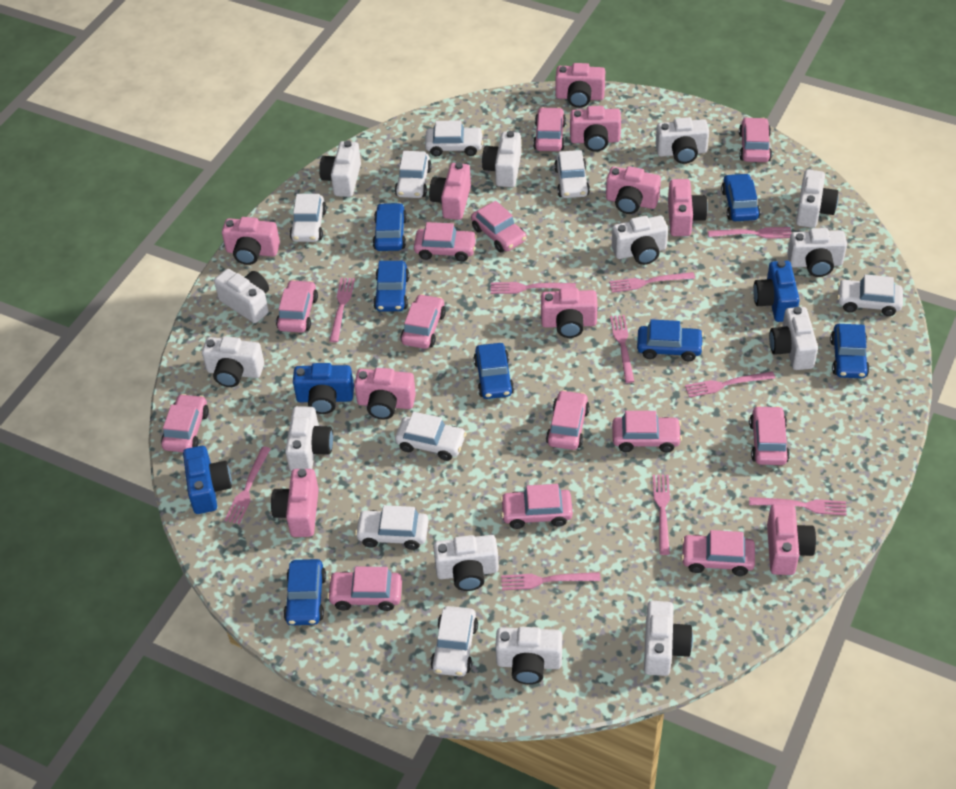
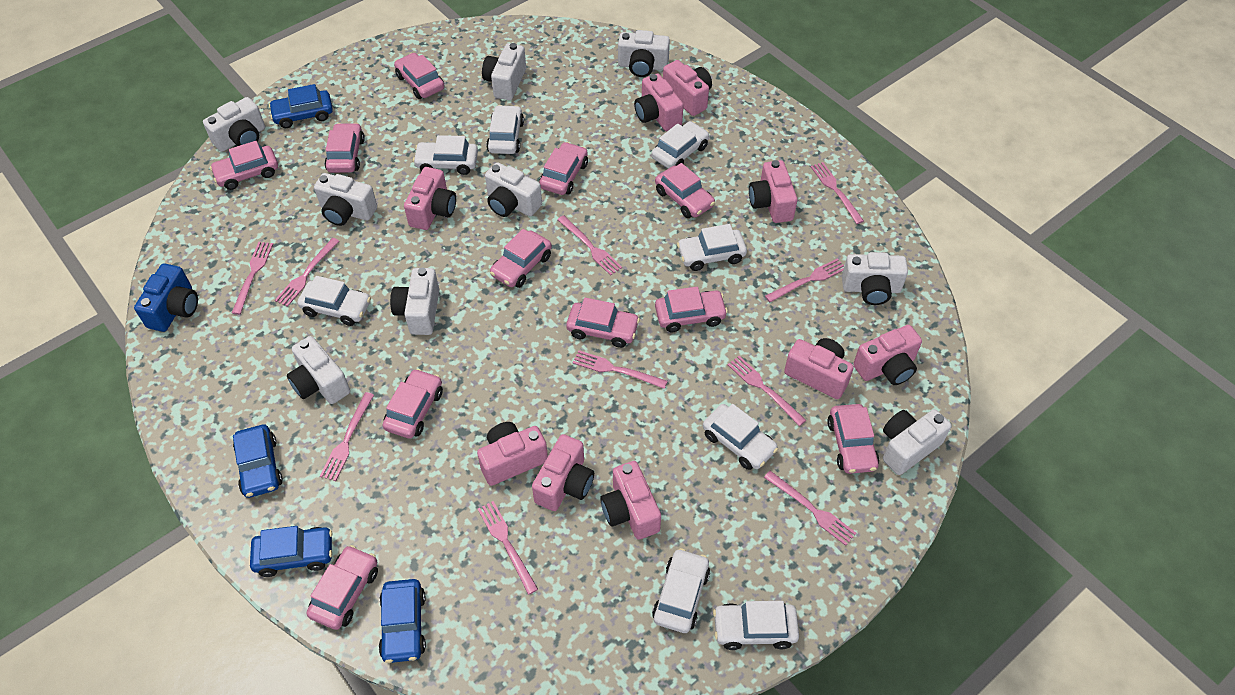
blue camera: 3 -> 1
blue car: 7 -> 4
pink camera: 10 -> 9
pink car: 13 -> 11
white camera: 13 -> 9

